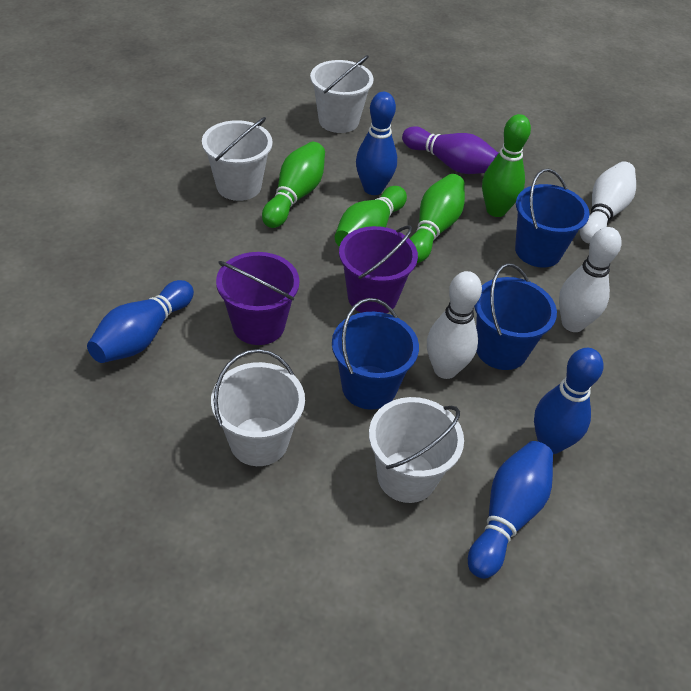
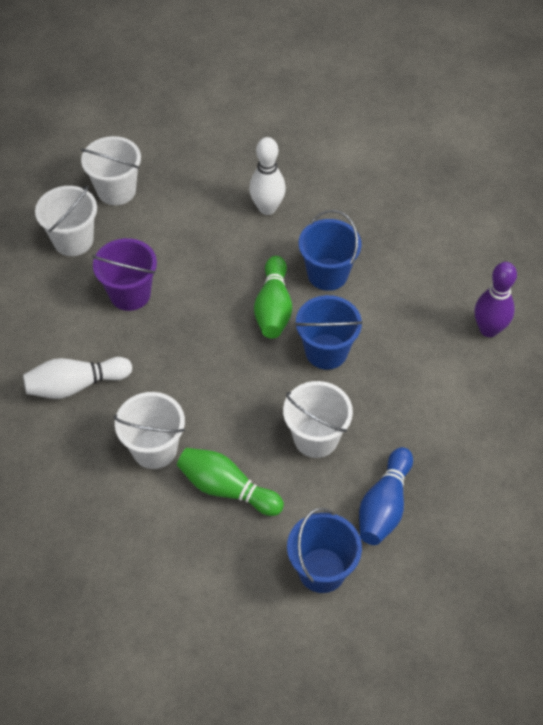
blue bowling pin: 4 -> 1
green bowling pin: 4 -> 2
purple bucket: 2 -> 1
white bowling pin: 3 -> 2

